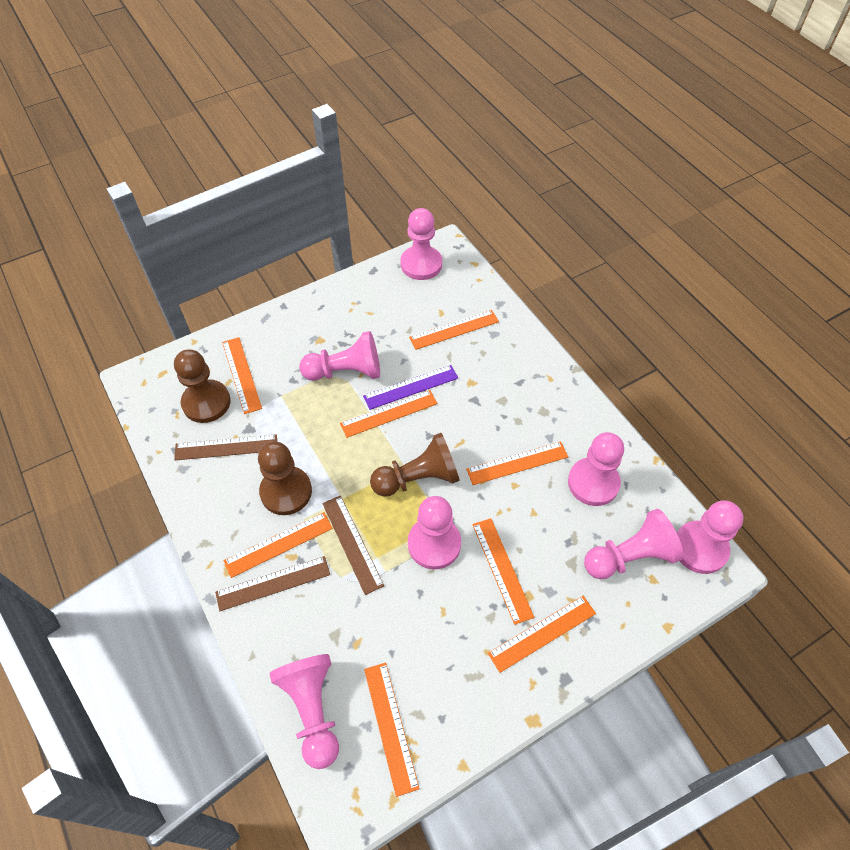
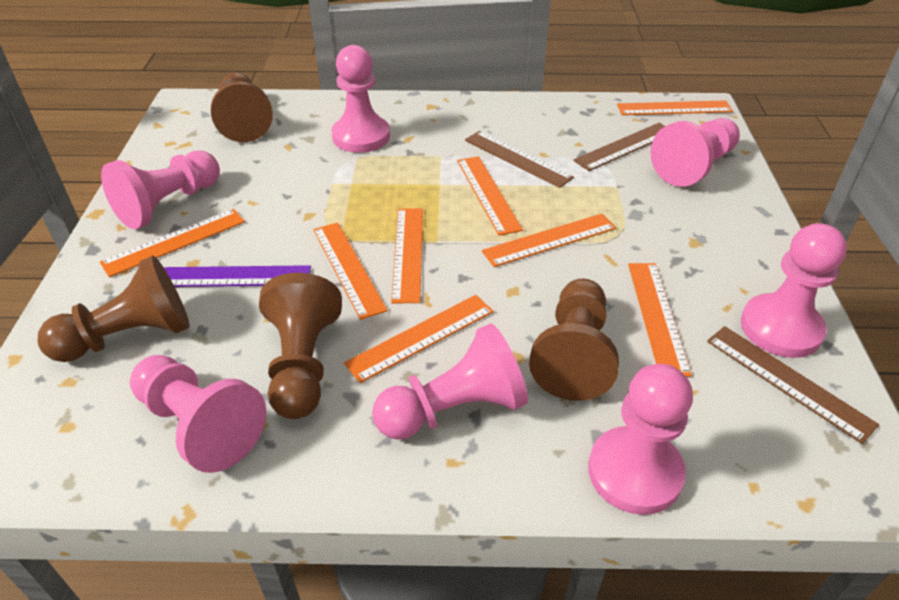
brown pawn: 3 -> 4

